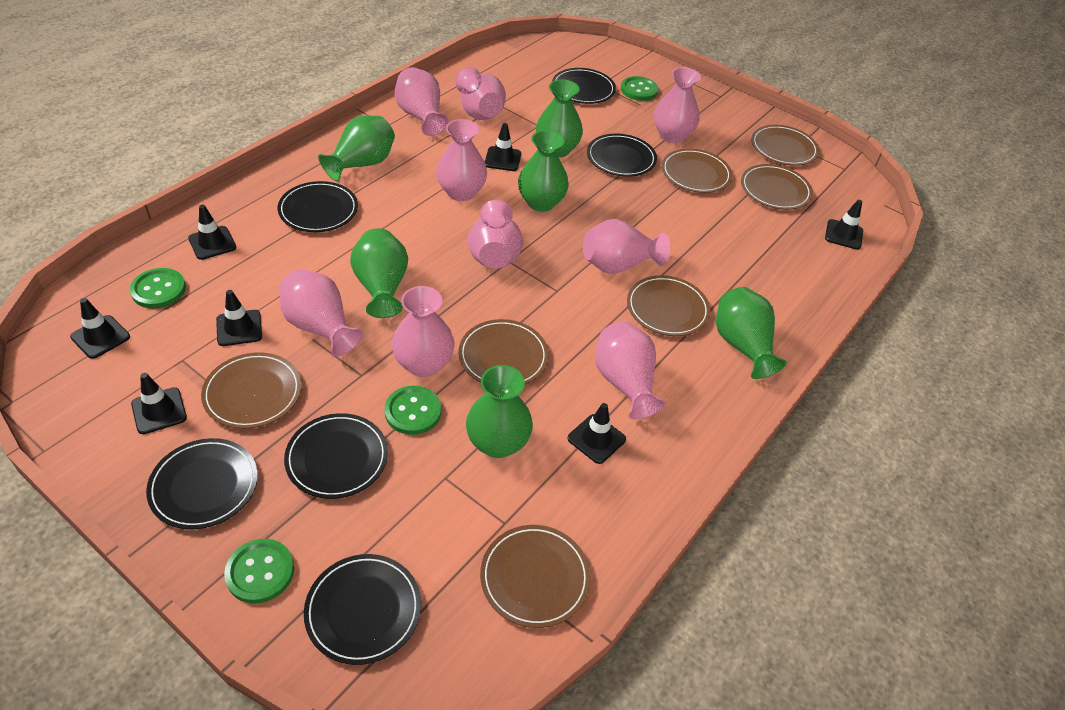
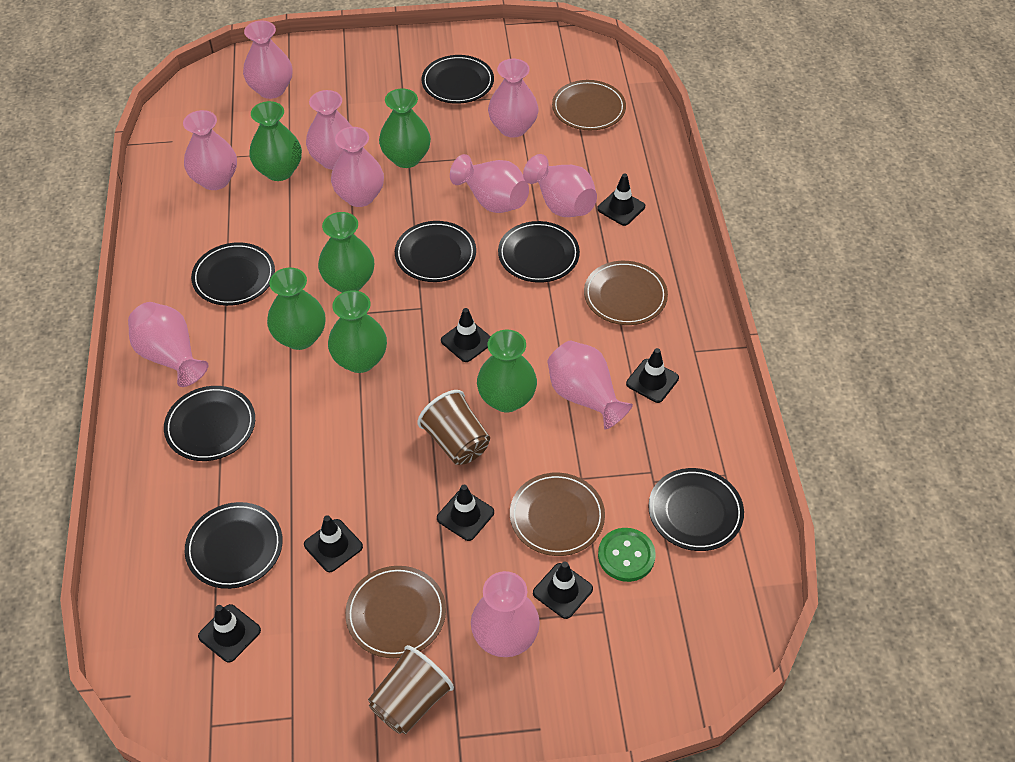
black plate: 6 -> 7
brown cup: 0 -> 2
brown plate: 7 -> 4
green button: 4 -> 1
pink vase: 9 -> 10

